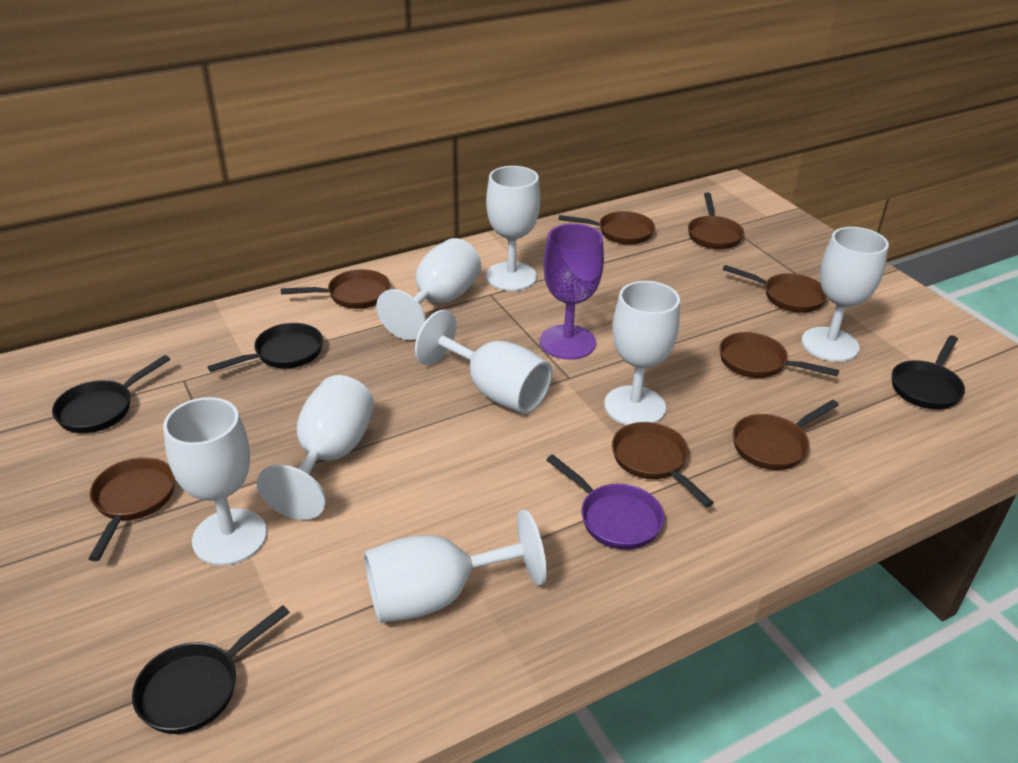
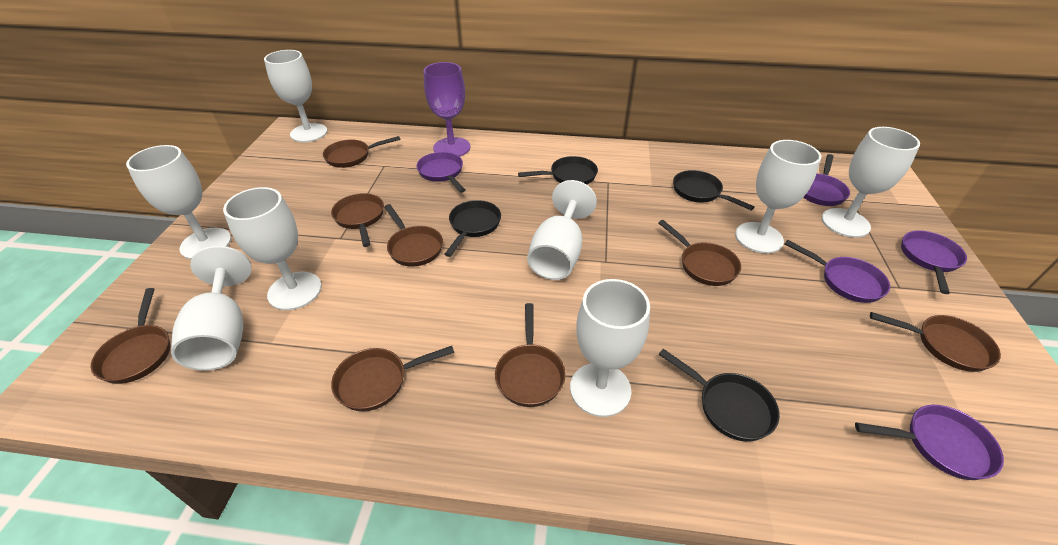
purple pan: 1 -> 5

